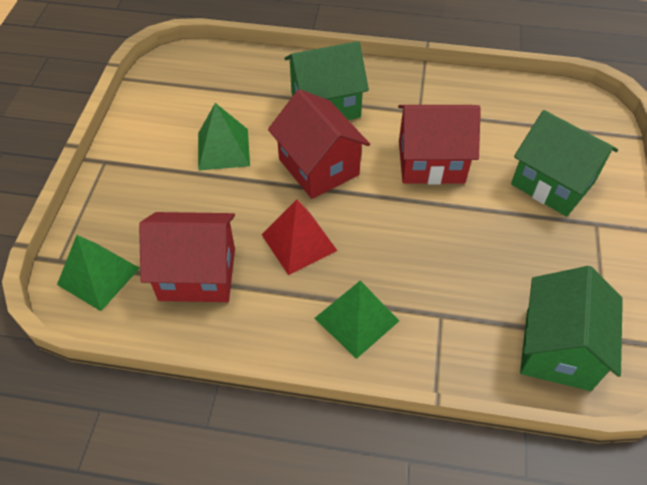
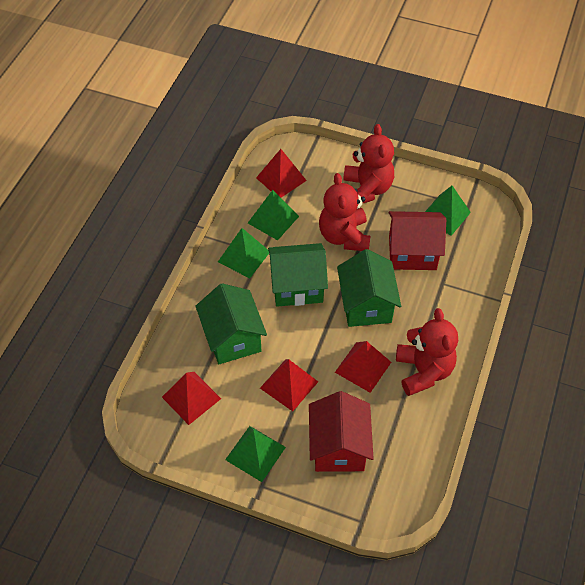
green pyramid: 3 -> 4
red house: 3 -> 2
red pyramid: 1 -> 4
red teddy bear: 0 -> 3

